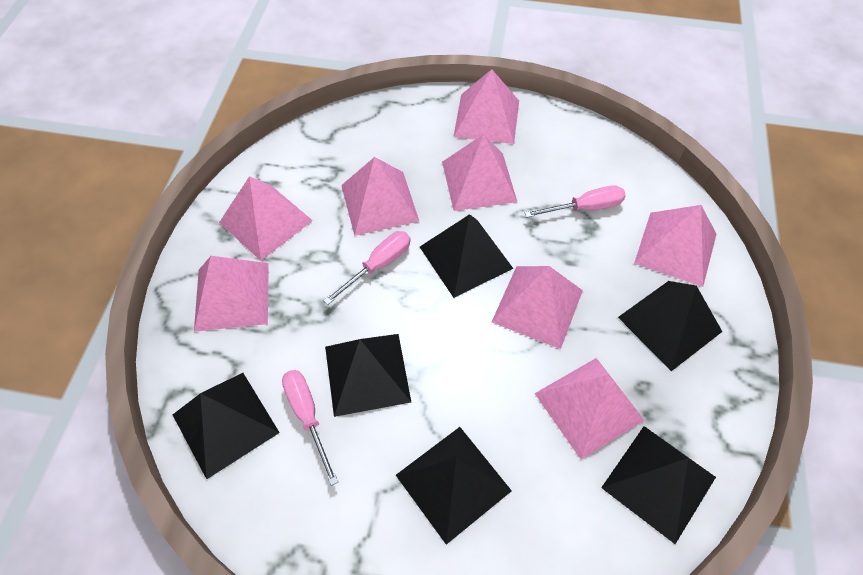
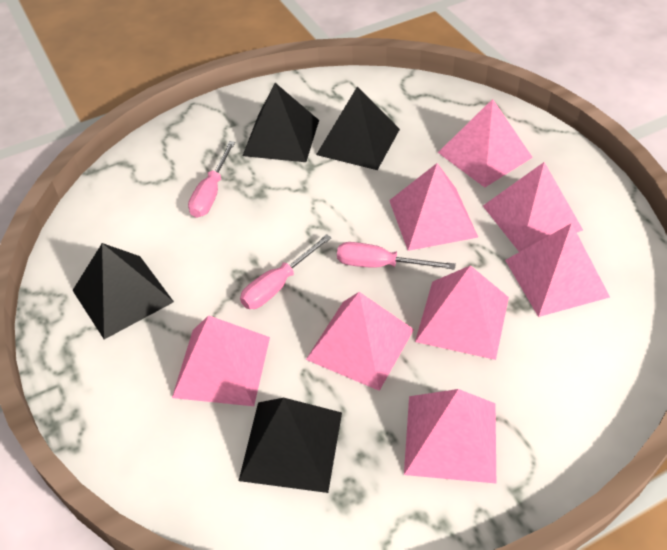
black pyramid: 6 -> 4

